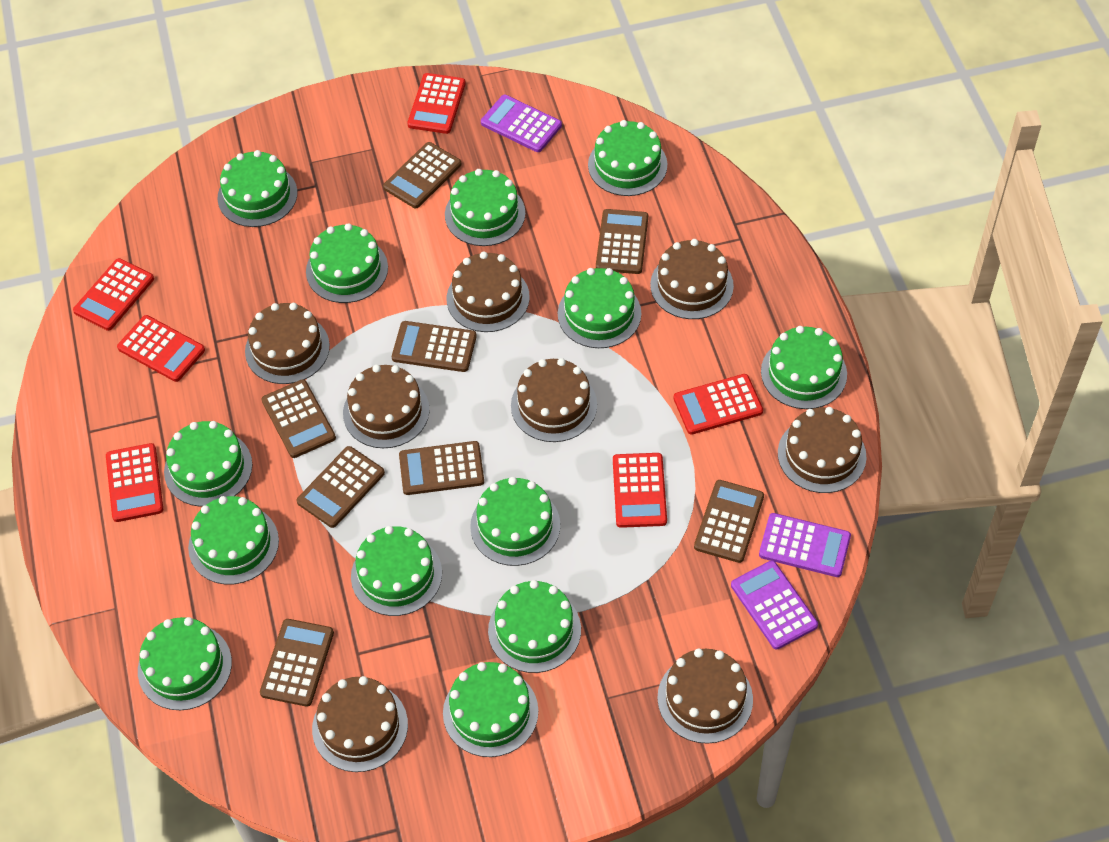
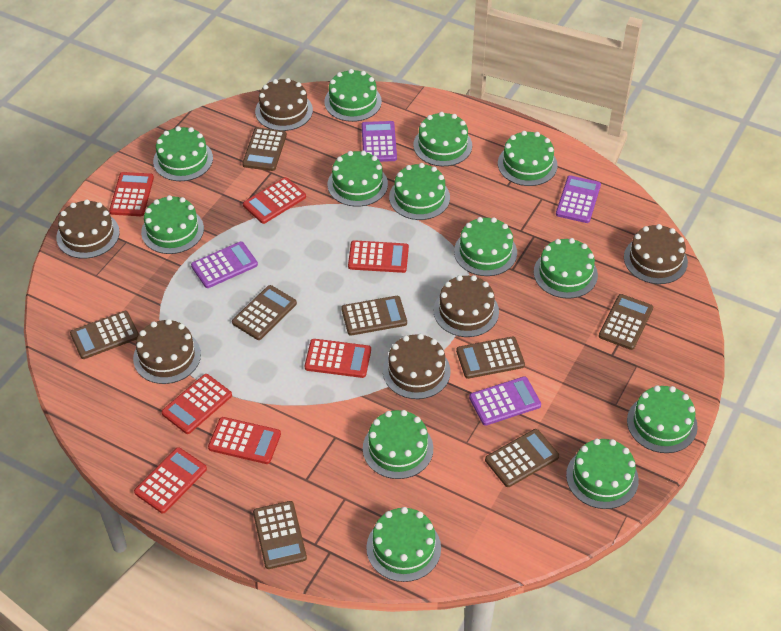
brown cake: 8 -> 6
purple calculator: 3 -> 4
red calculator: 6 -> 7

